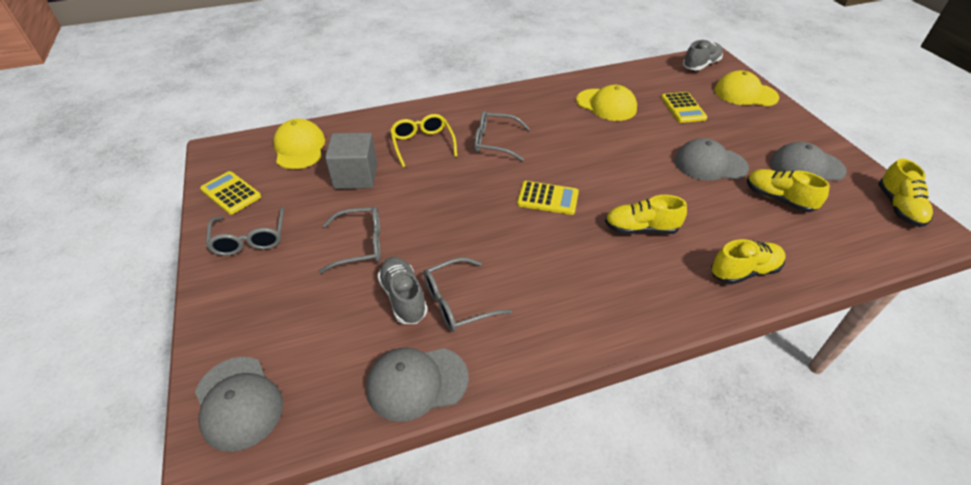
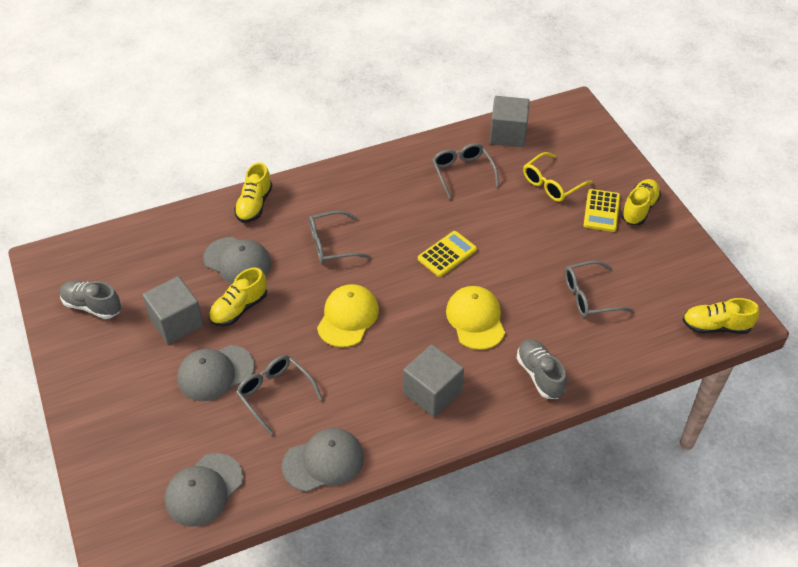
grey cube: 1 -> 3
yellow calculator: 3 -> 2
yellow cap: 3 -> 2

